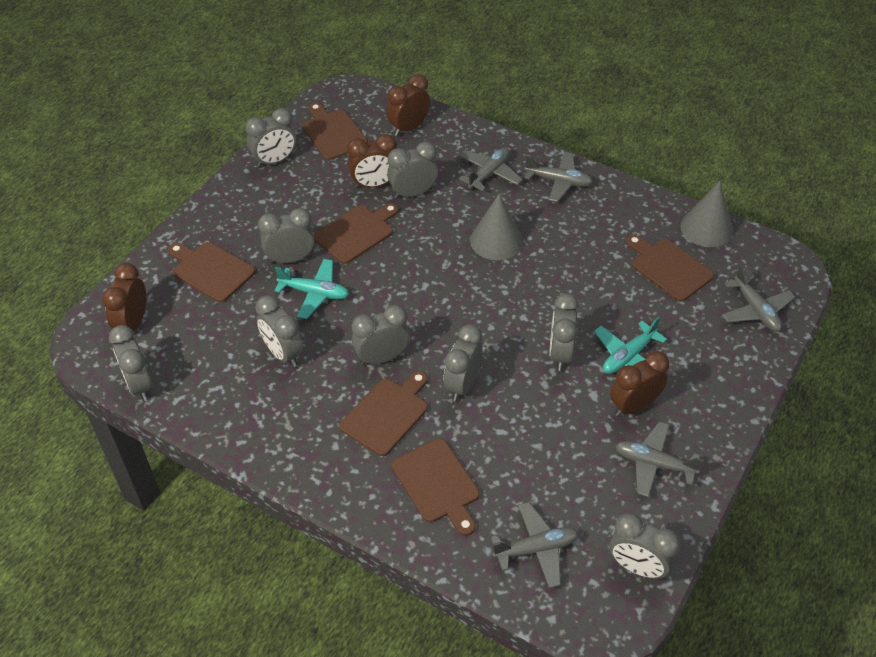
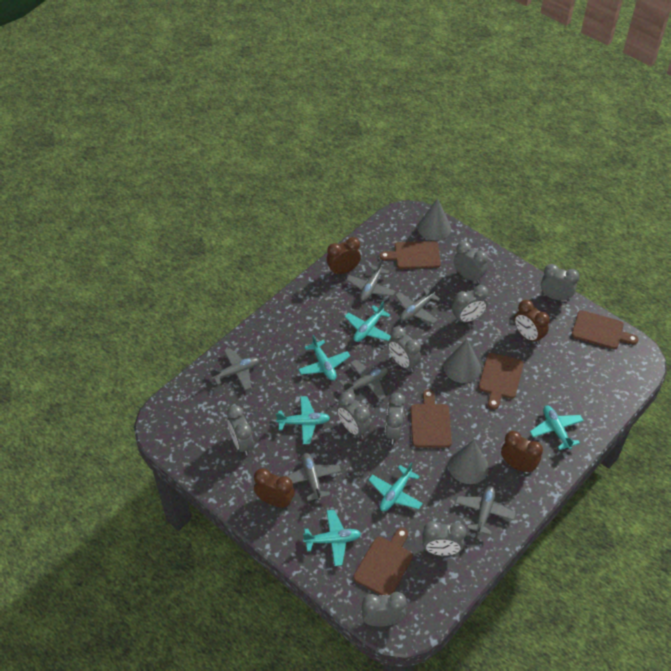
brown cutting board: 6 -> 5
grey cone: 2 -> 3
grey plane: 5 -> 6
turquoise plane: 2 -> 6

